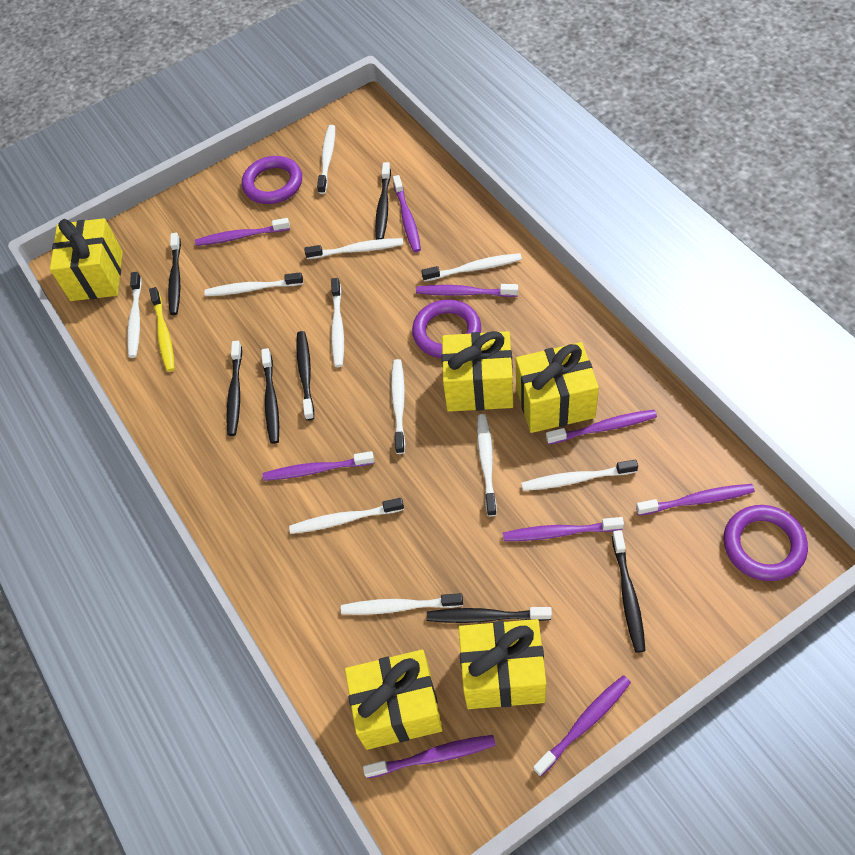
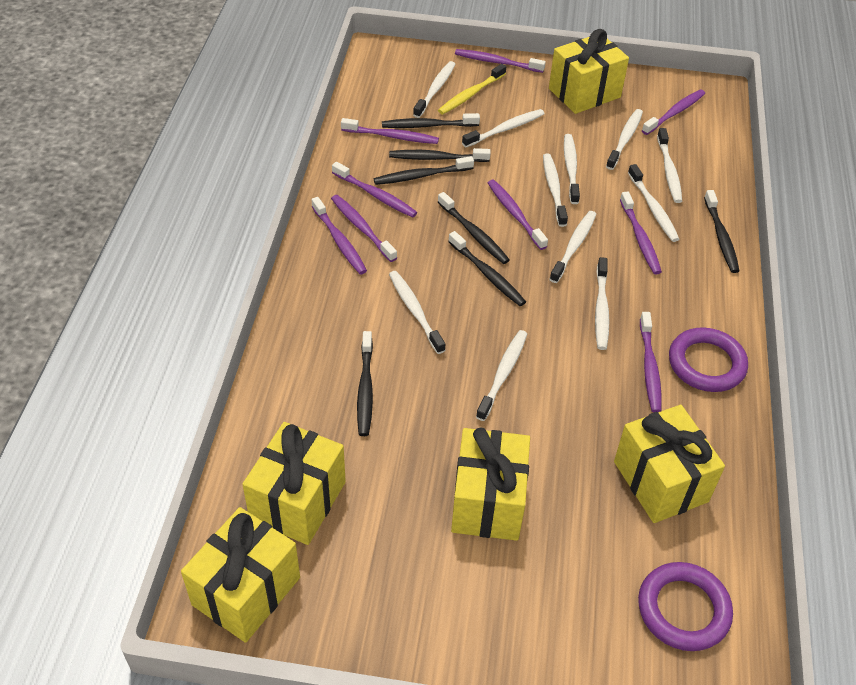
purple ring: 3 -> 2

